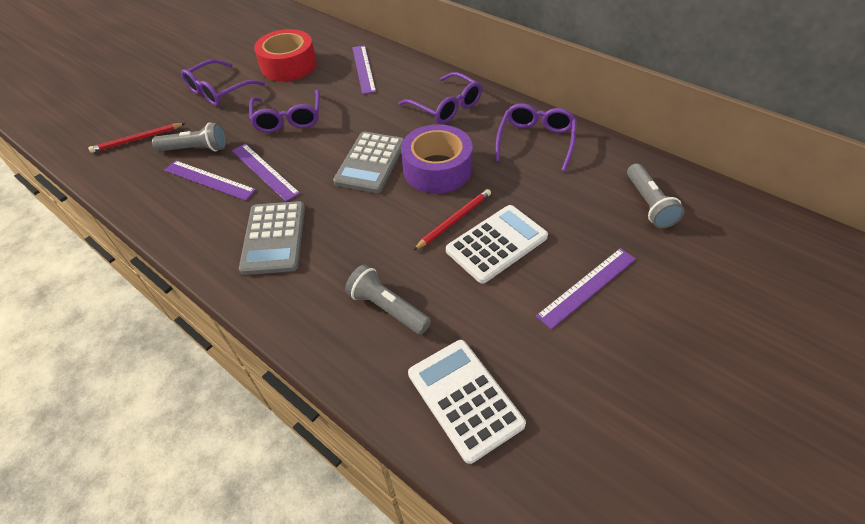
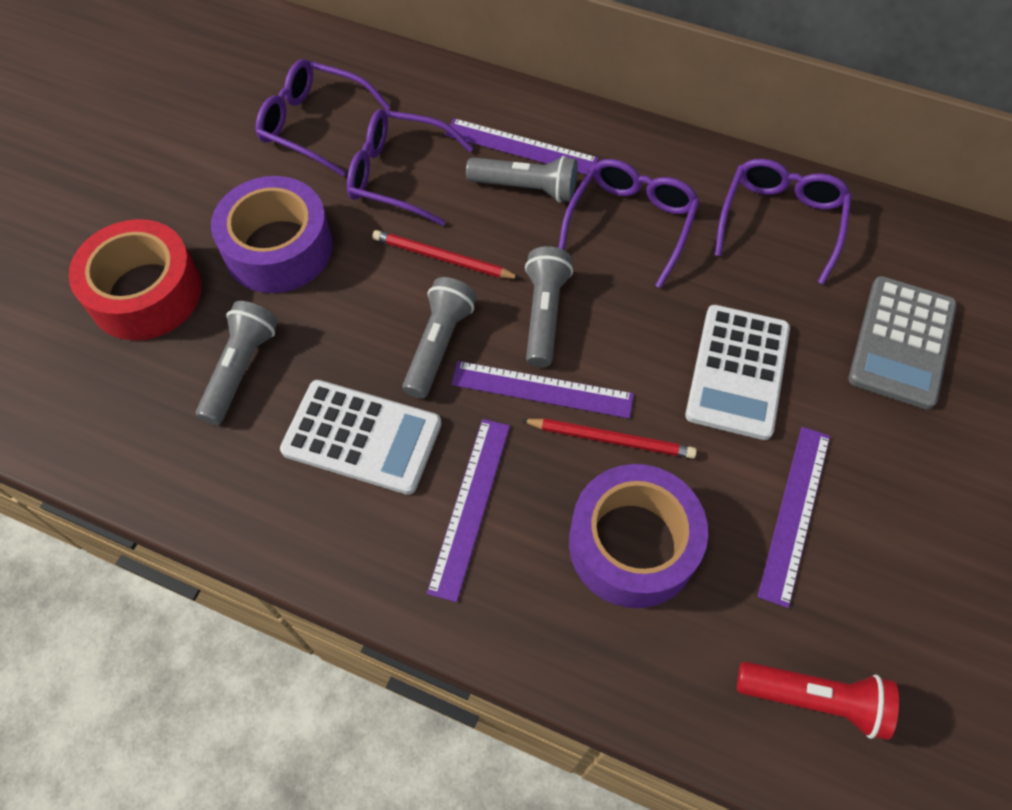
grey calculator: 2 -> 1
grey flashlight: 3 -> 4
purple tape: 1 -> 2
red flashlight: 0 -> 1

